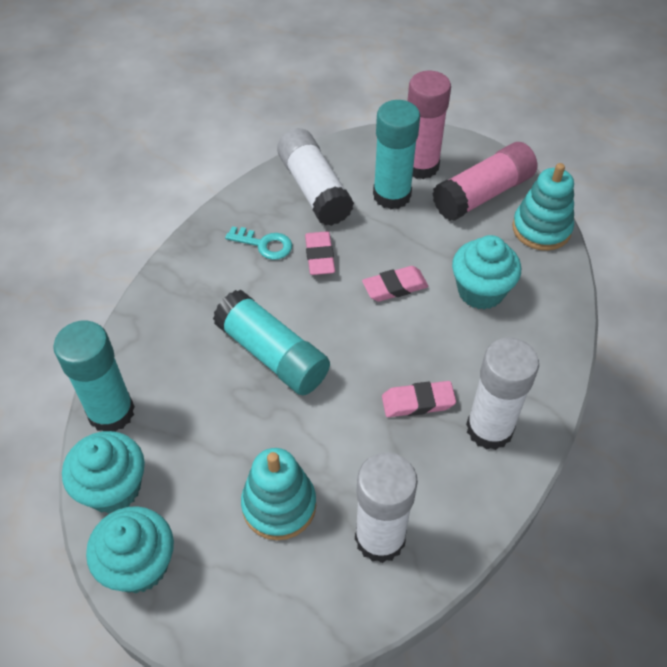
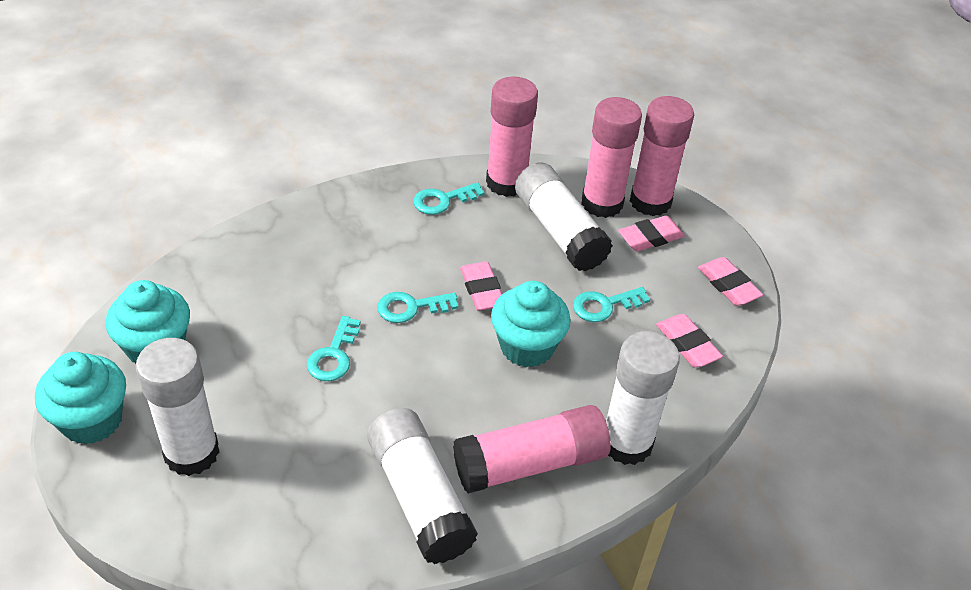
pink eraser: 3 -> 4
pink glue stick: 2 -> 4
turquoise glue stick: 3 -> 0
turquoise key: 1 -> 4
turquoise stacking toy: 2 -> 0
white glue stick: 3 -> 4

